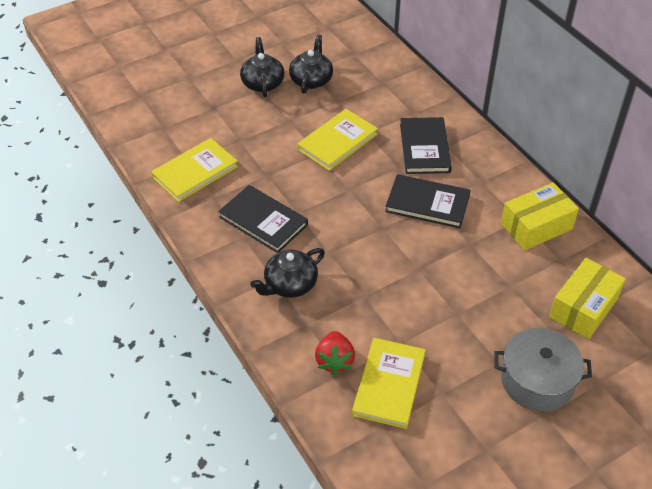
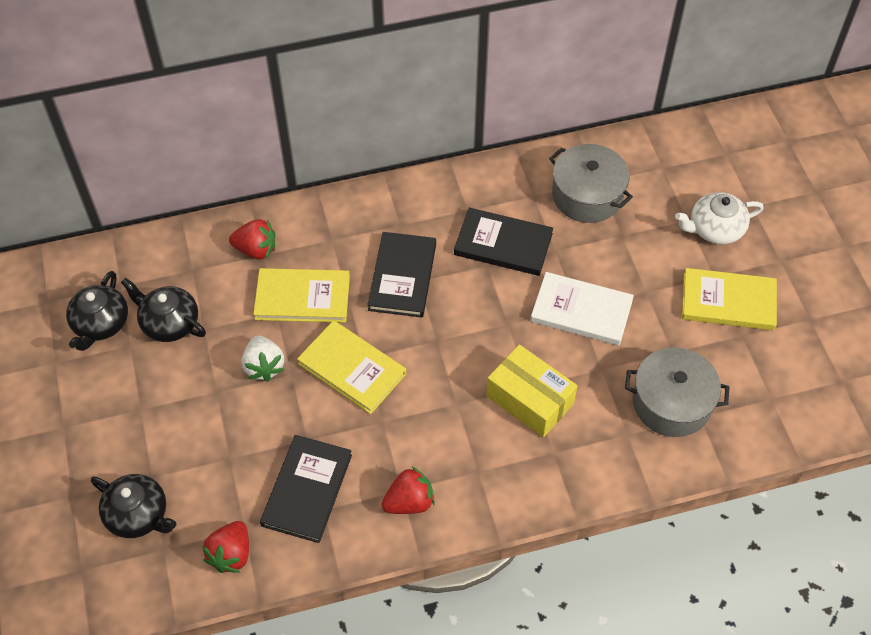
grey pot: 1 -> 2
red strawberry: 1 -> 3
white book: 0 -> 1
white strawberry: 0 -> 1
white teapot: 0 -> 1
yellow box: 2 -> 1

